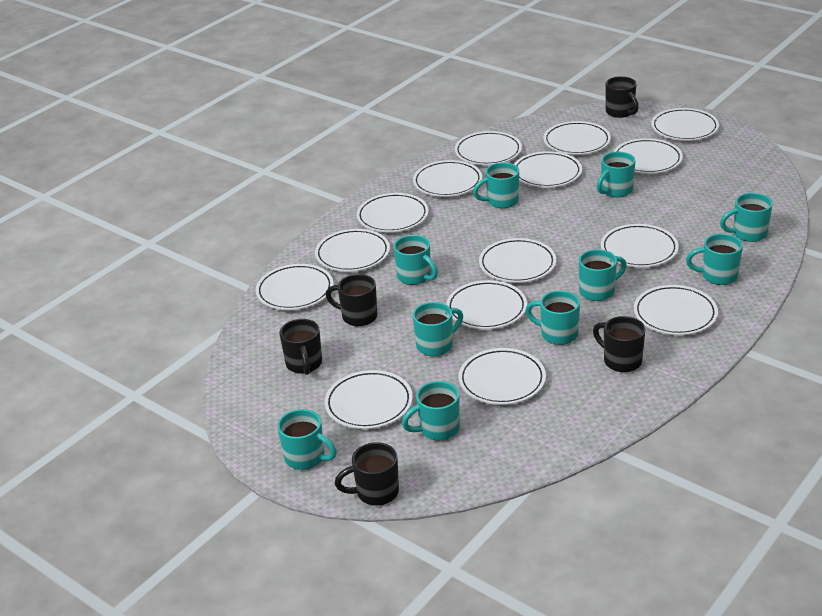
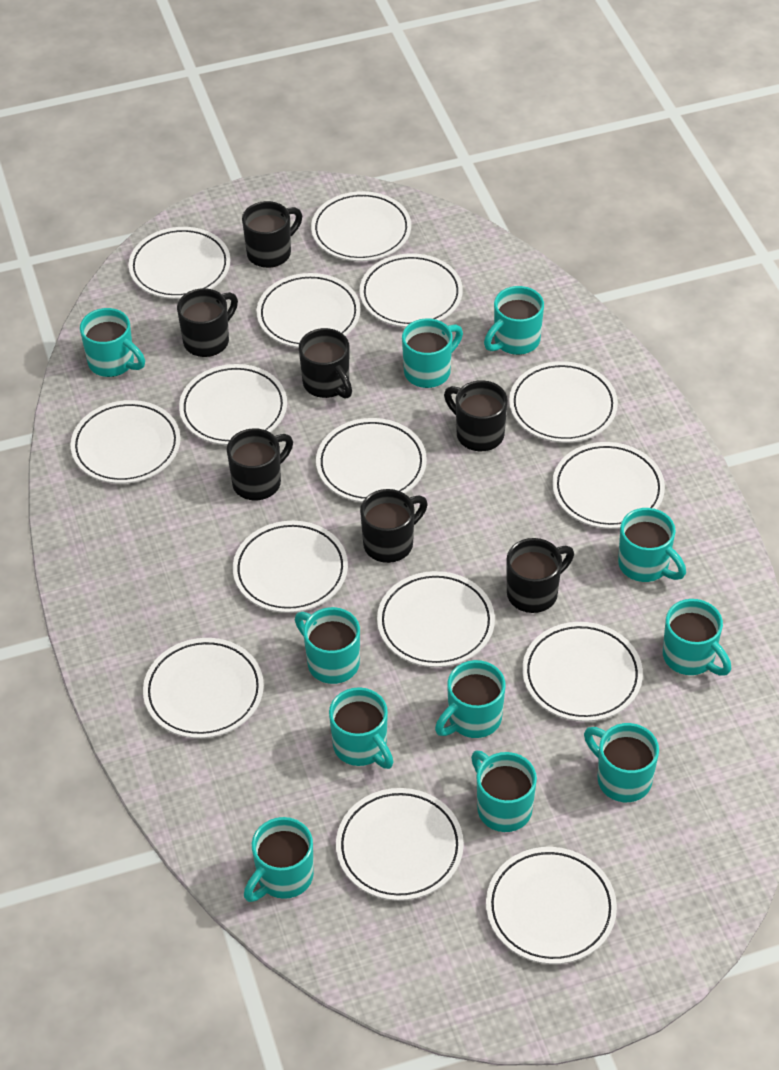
black mug: 5 -> 7
turquoise mug: 10 -> 11

